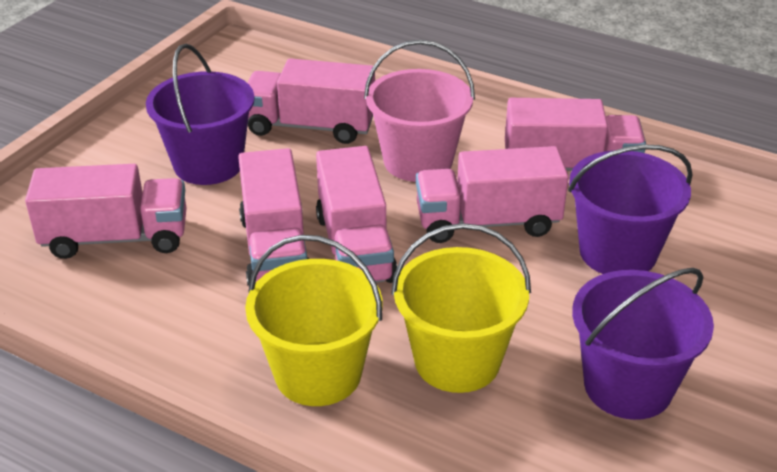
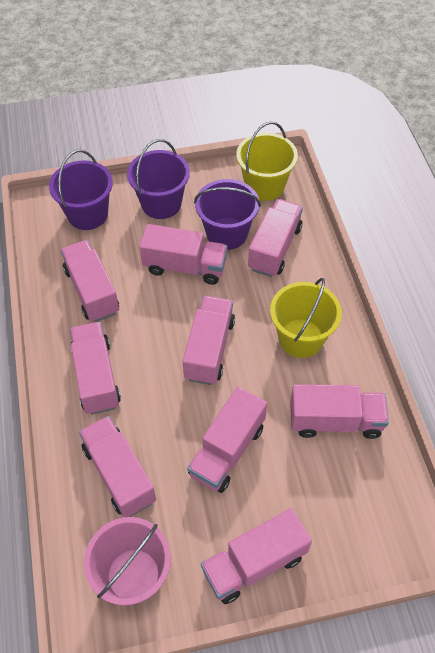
pink truck: 6 -> 9

